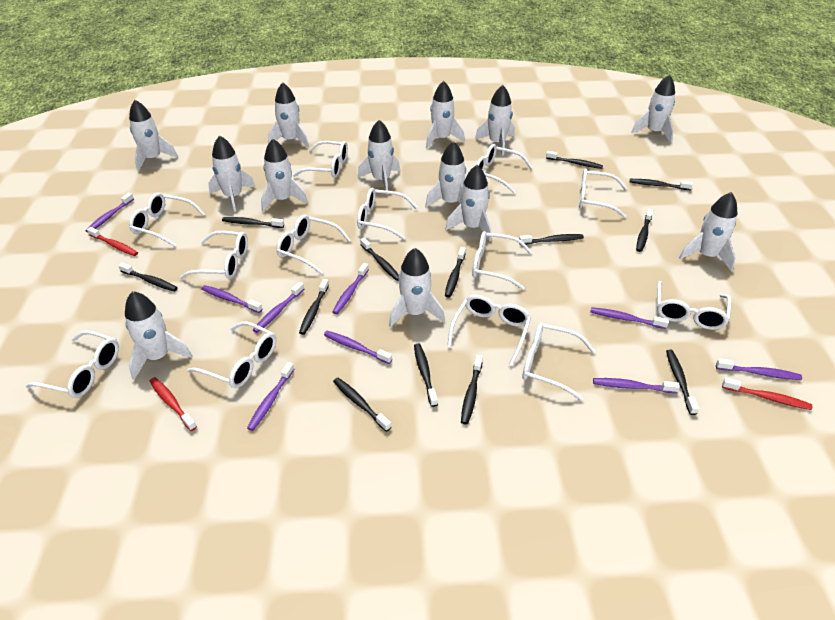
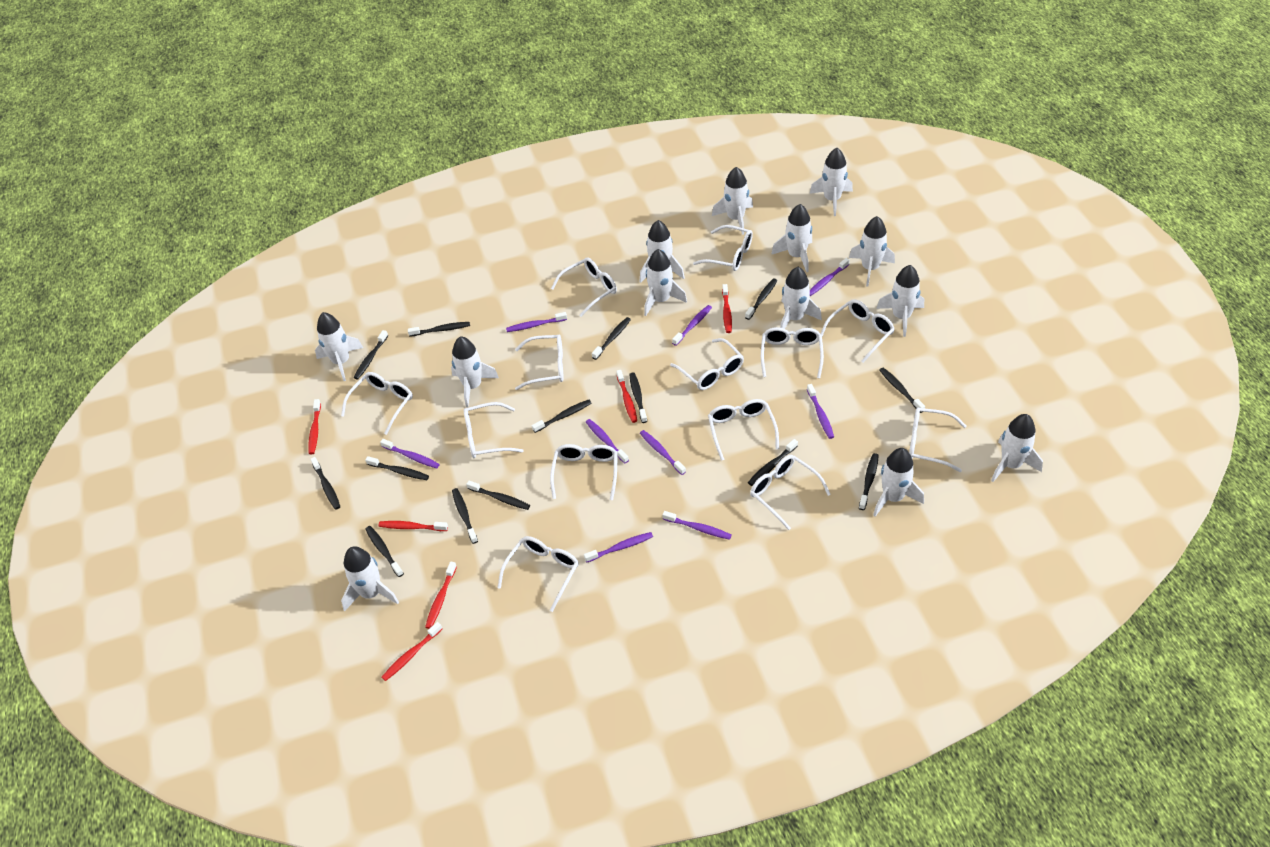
black toothbrush: 13 -> 14
red toothbrush: 3 -> 6

